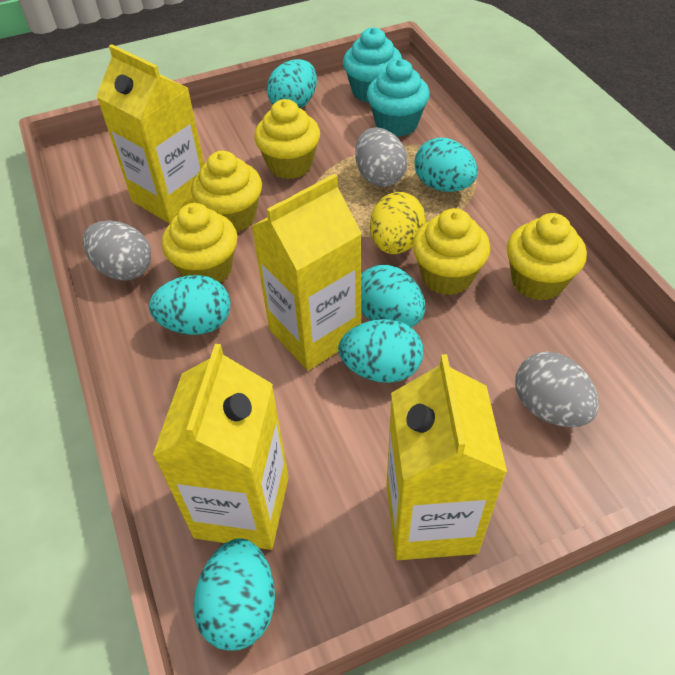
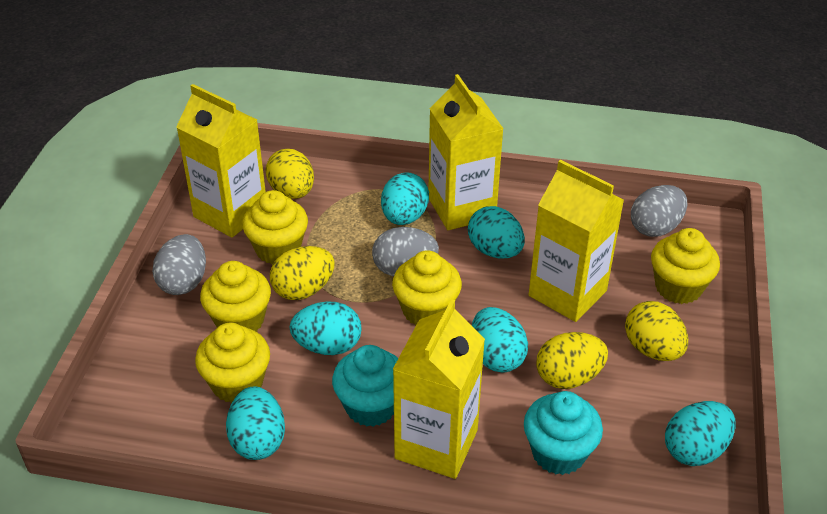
yellow egg: 1 -> 4

